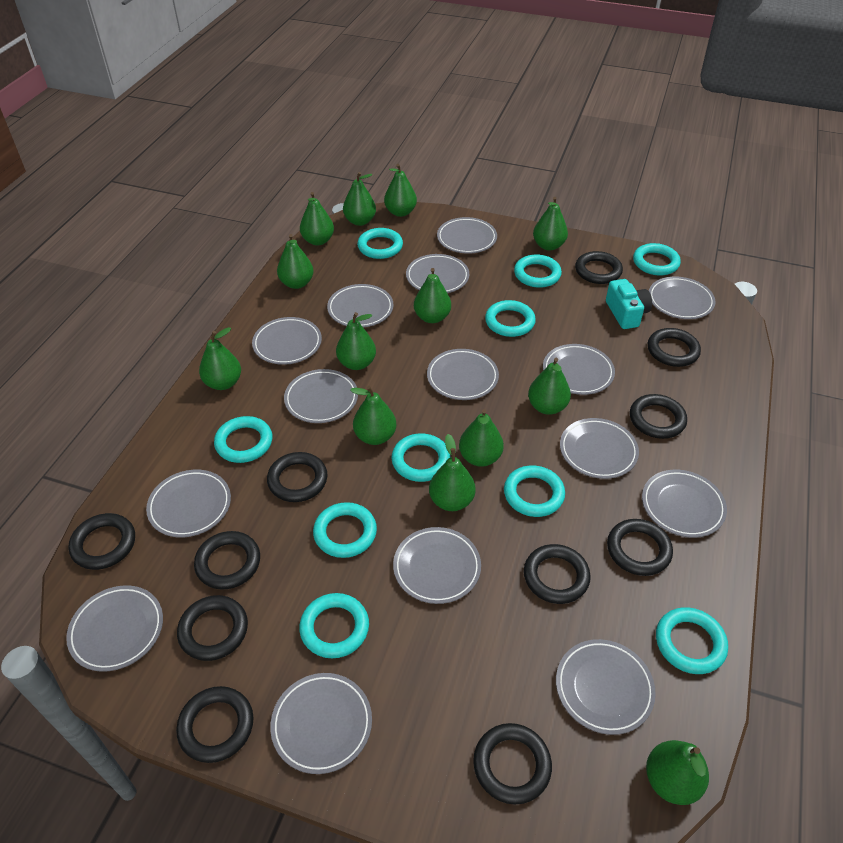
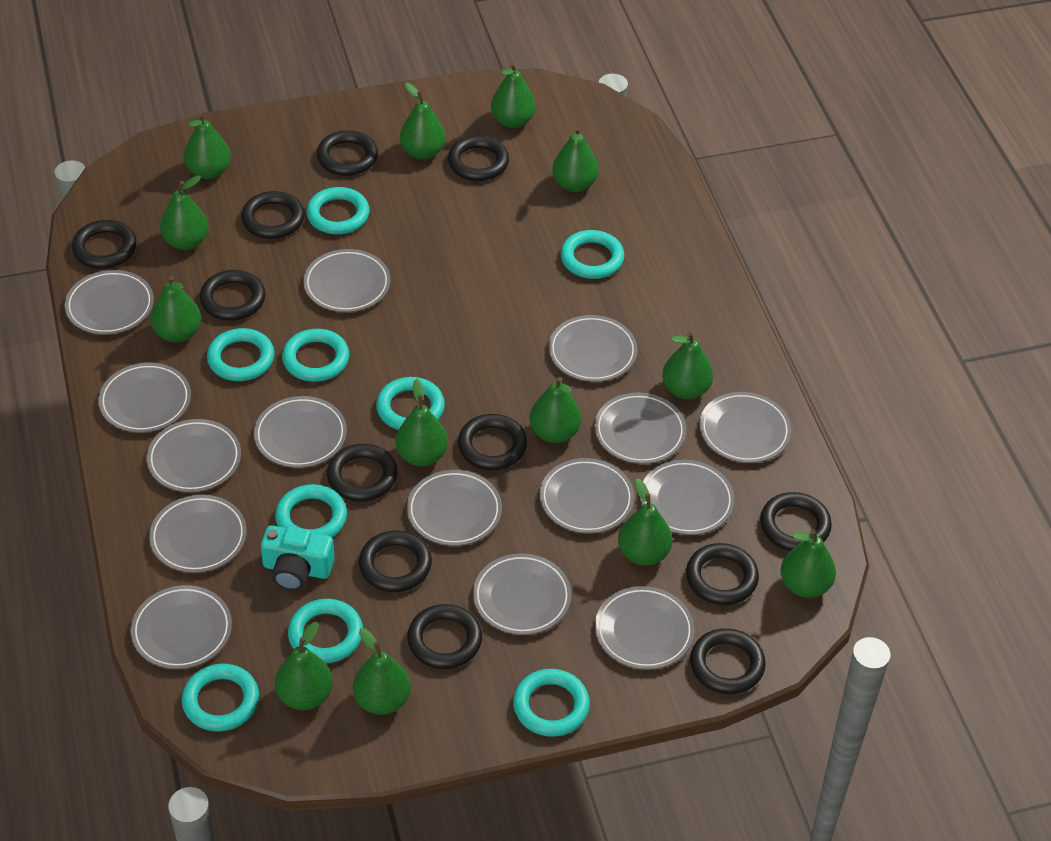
black ring: 11 -> 12
turquoise ring: 10 -> 9

